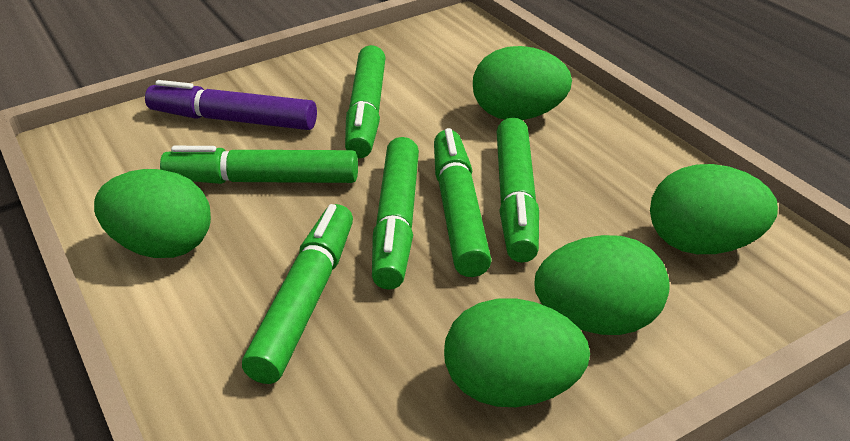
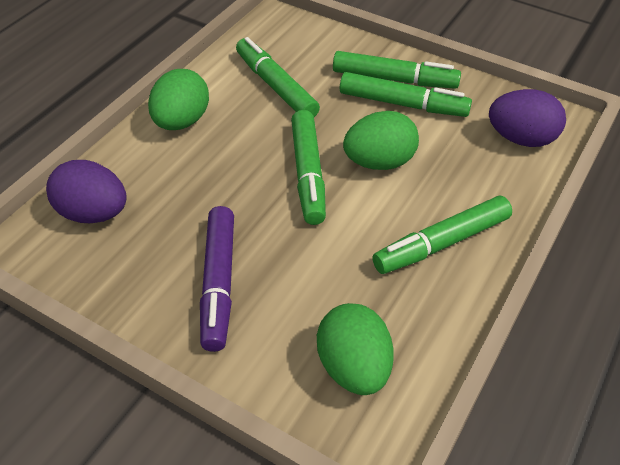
green egg: 5 -> 3
green marker: 6 -> 5
purple egg: 0 -> 2

